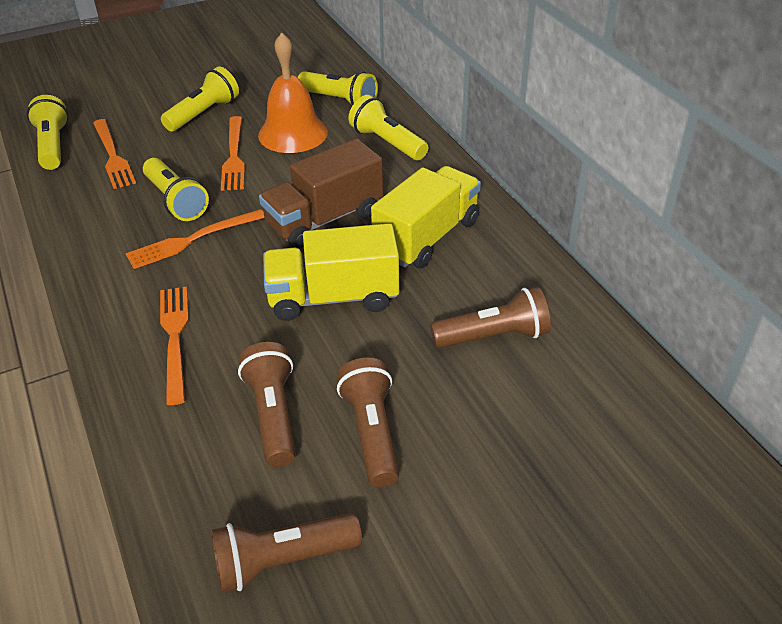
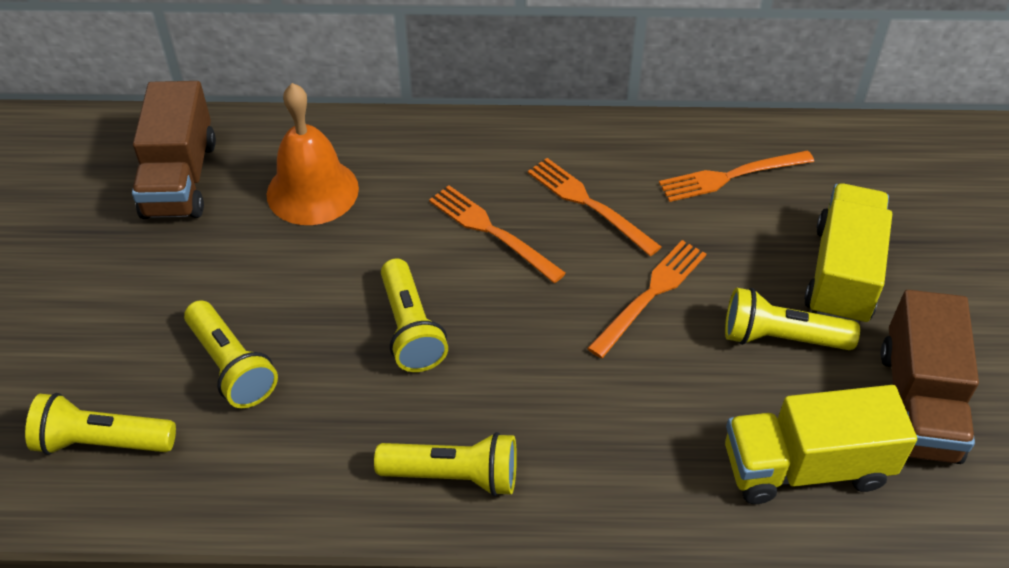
brown flashlight: 4 -> 0
brown truck: 1 -> 2

